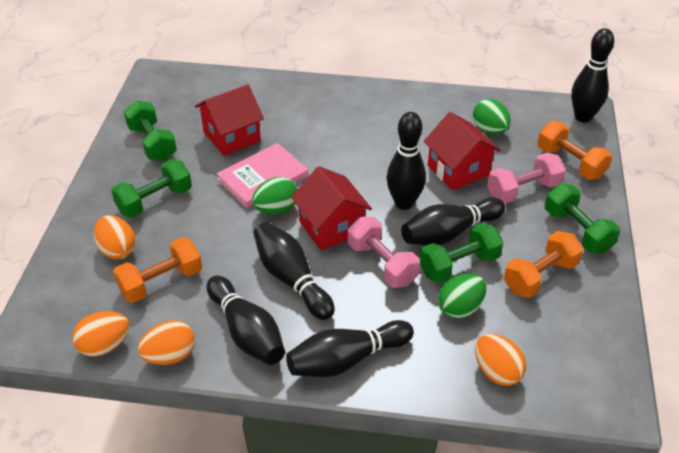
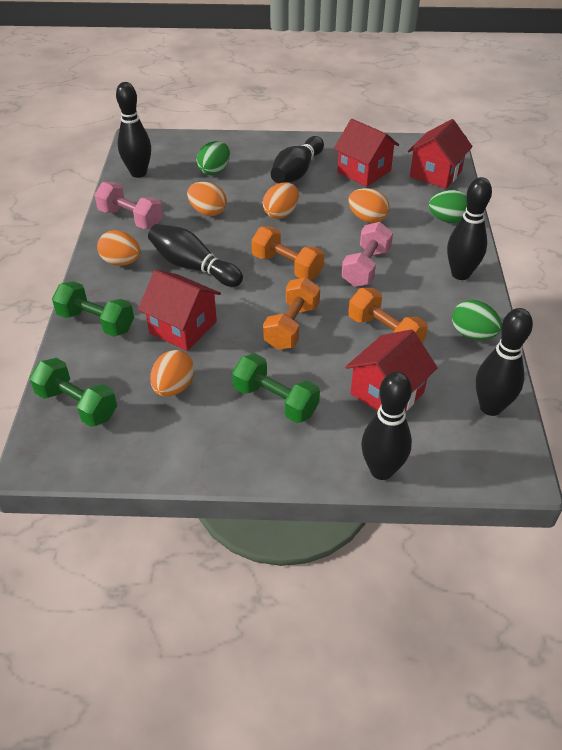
green dumbbell: 4 -> 3
orange egg: 4 -> 5
pink book: 1 -> 0
red house: 3 -> 4

